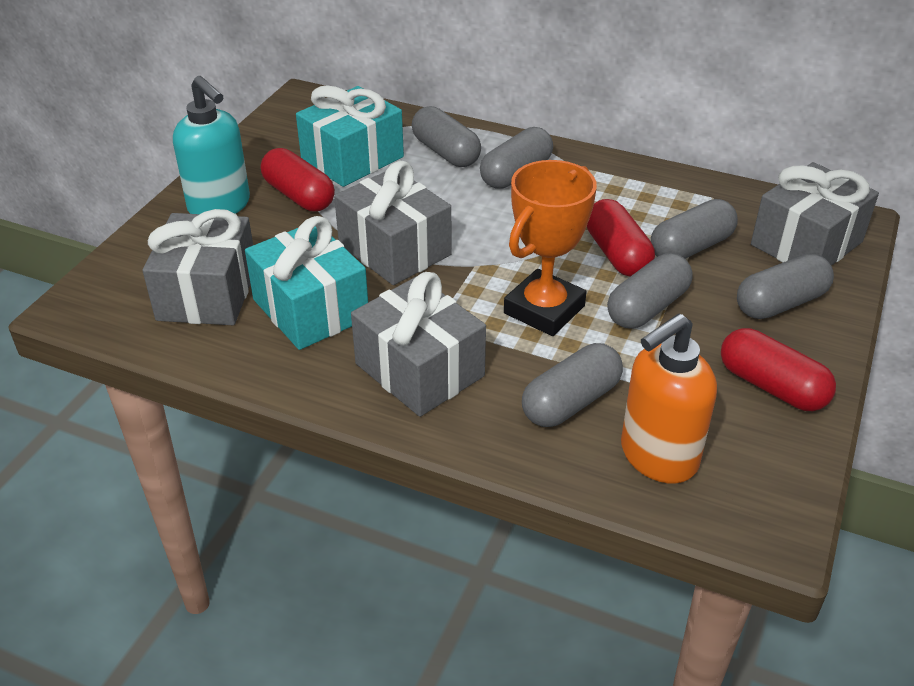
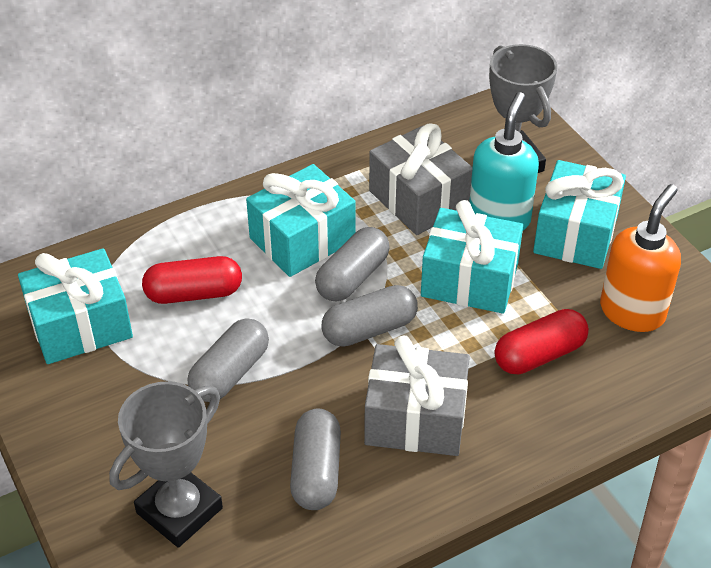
grey capsule: 6 -> 4
grey gift: 4 -> 2
grey trophy: 0 -> 2
orange trophy: 1 -> 0
red capsule: 3 -> 2
turquoise gift: 2 -> 4

